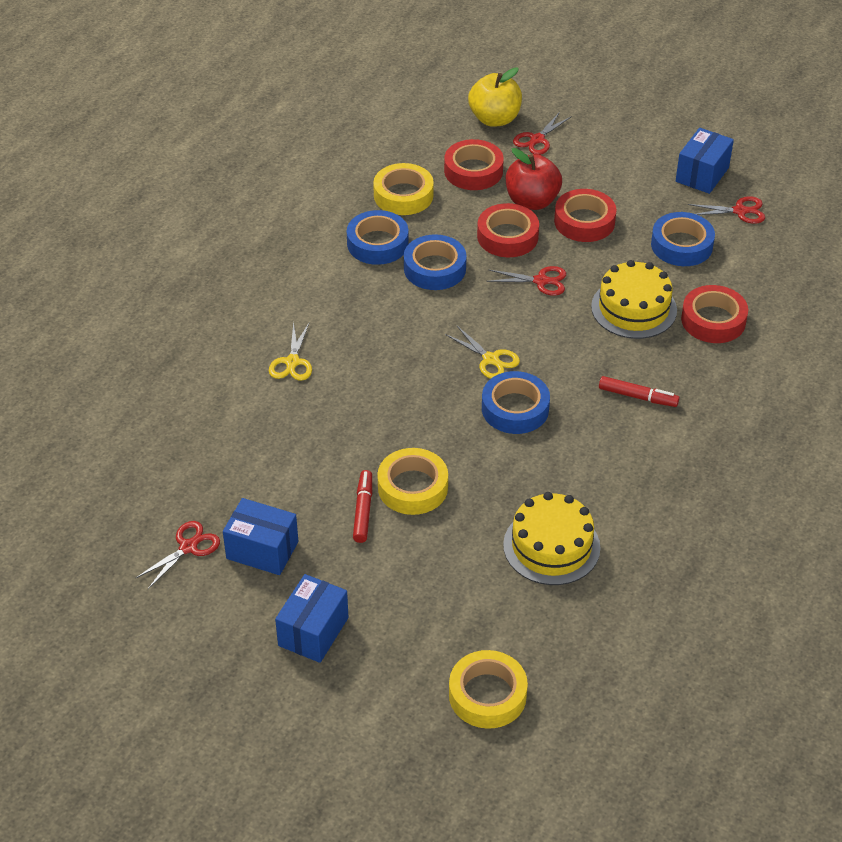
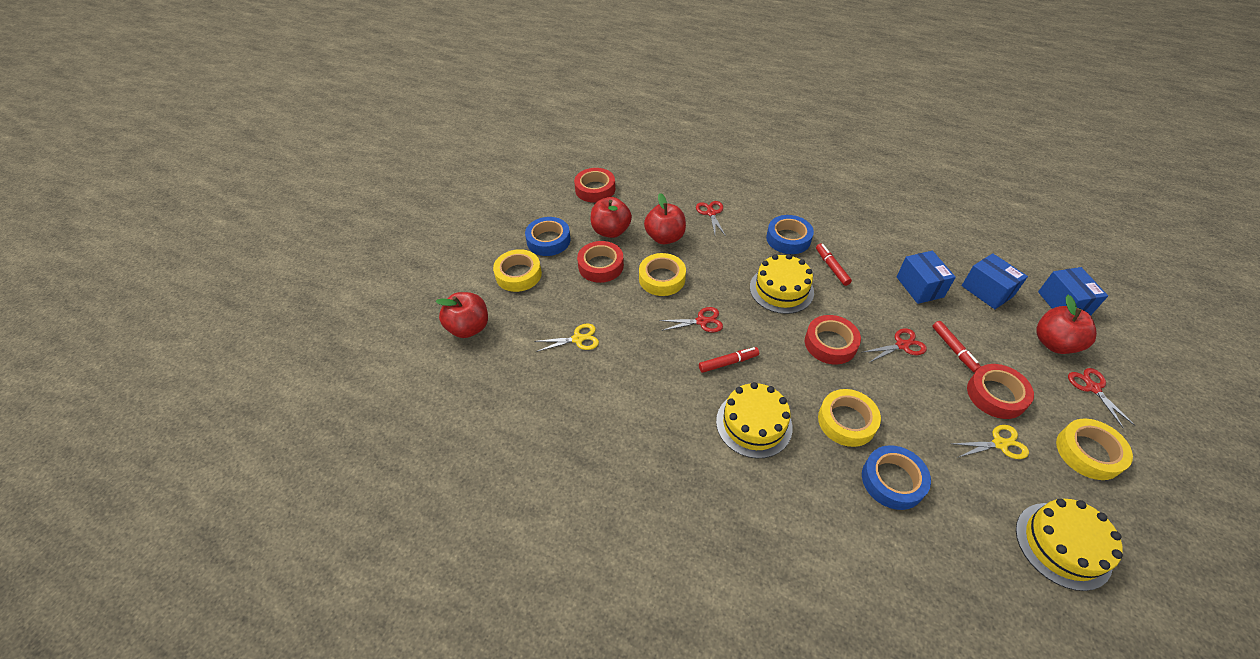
blue tape: 4 -> 3
red apple: 1 -> 4
red marker: 2 -> 3
yellow apple: 1 -> 0
yellow cake: 2 -> 3
yellow tape: 3 -> 4

